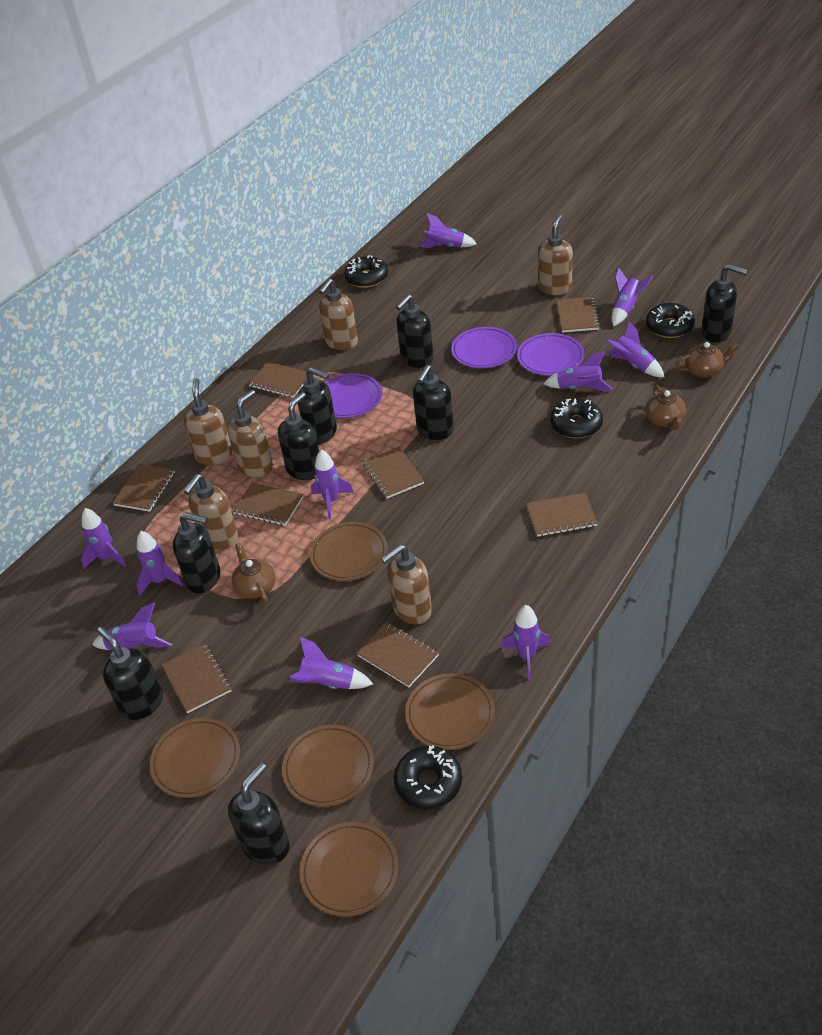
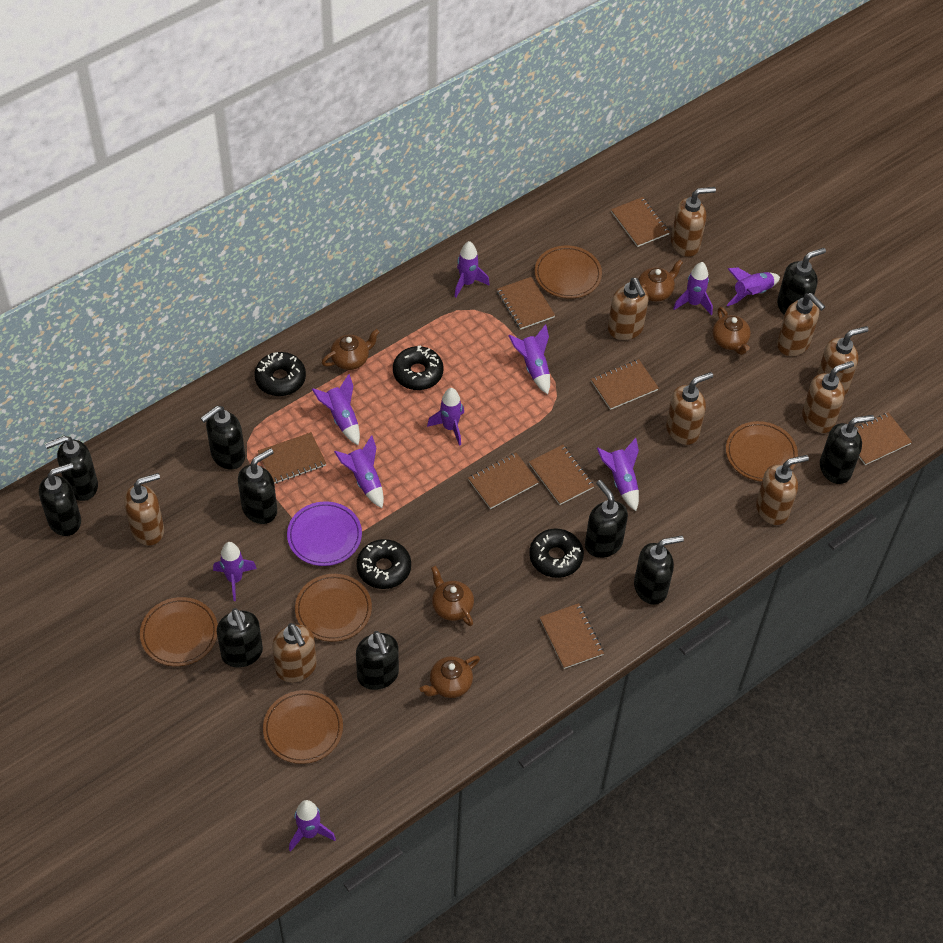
black soap dispenser: 8 -> 10
brown soap dispenser: 6 -> 9
brown teapot: 3 -> 5
purple plate: 3 -> 1

